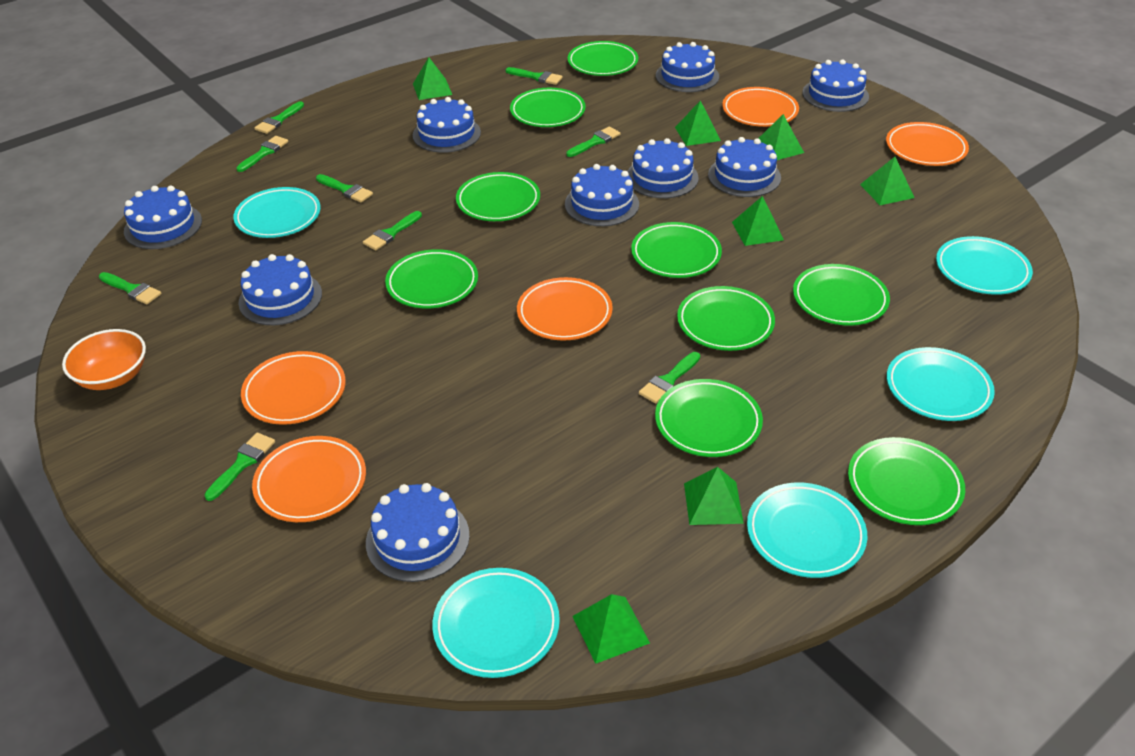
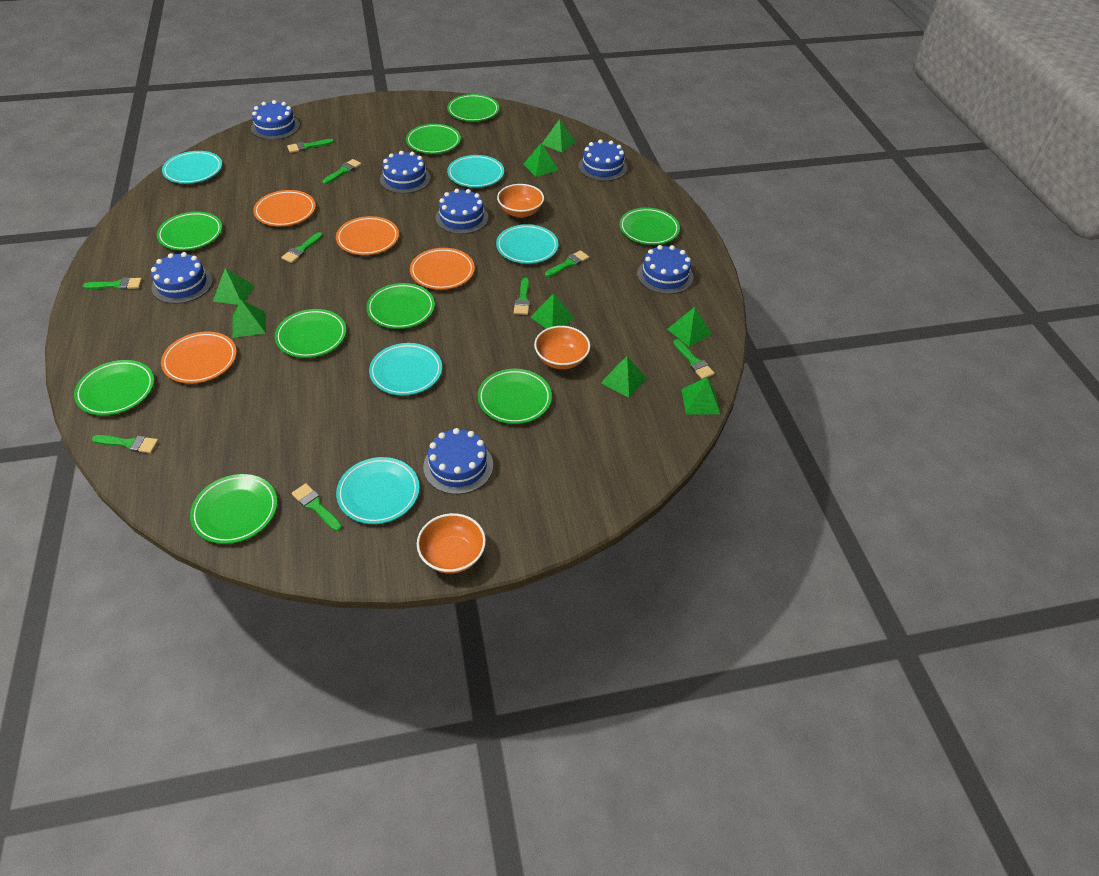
blue cake: 9 -> 7
green pyramid: 7 -> 8
orange bowl: 1 -> 3
orange plate: 5 -> 4

